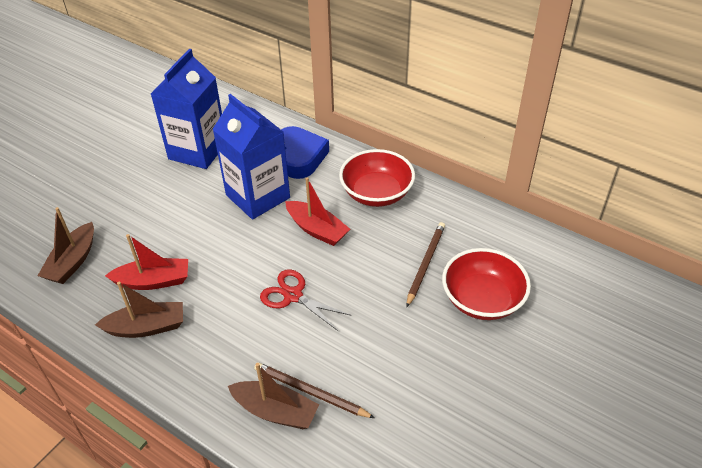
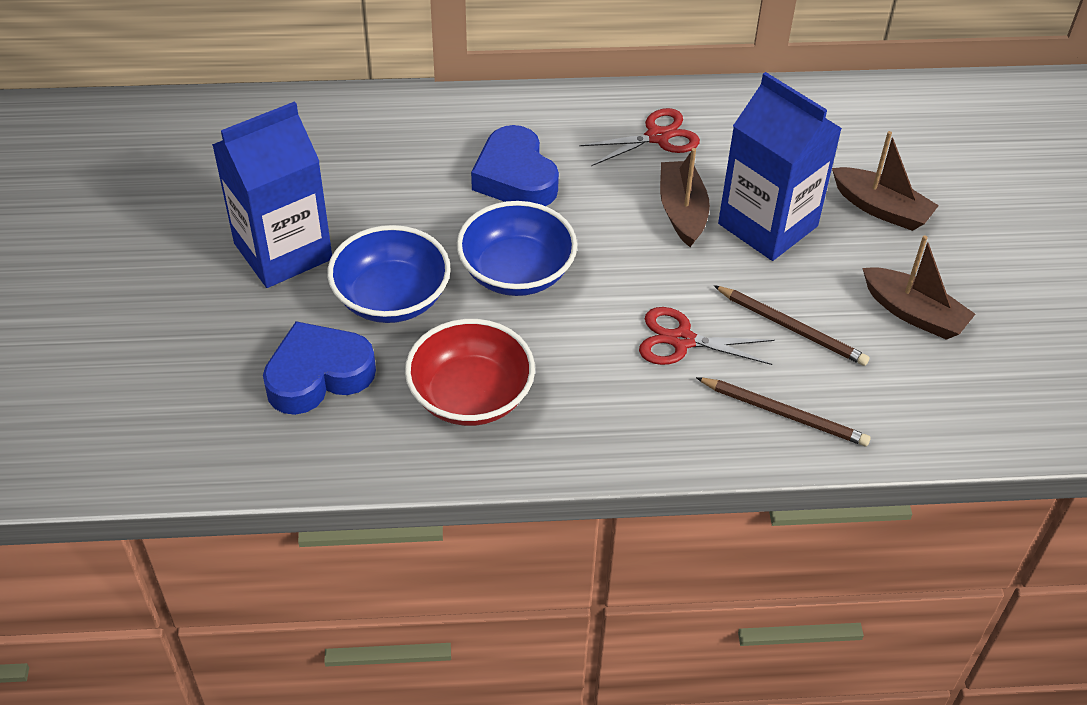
blue bowl: 0 -> 2
blue heart: 1 -> 2
red boat: 2 -> 0
red bowl: 2 -> 1
red scissors: 1 -> 2

